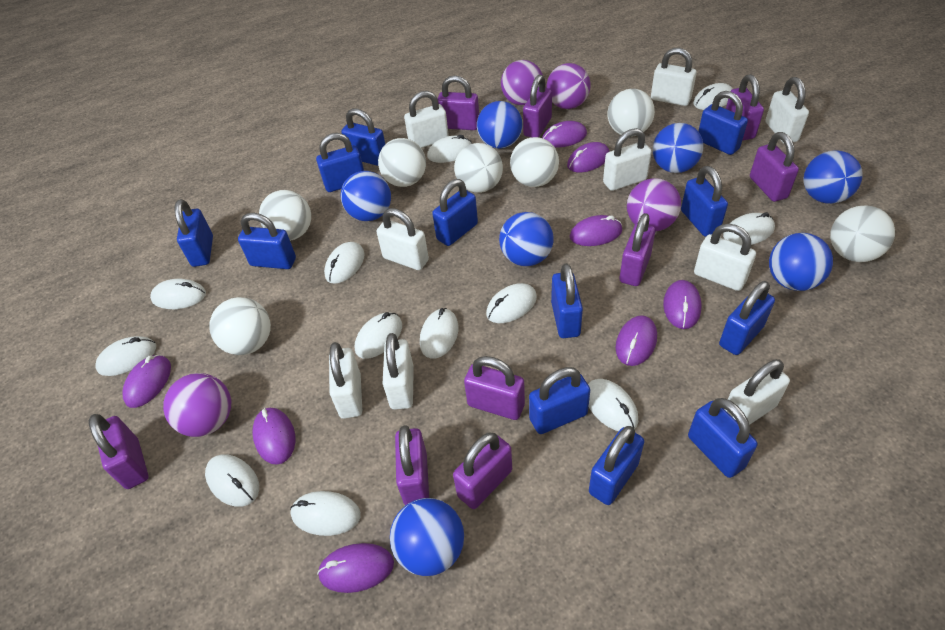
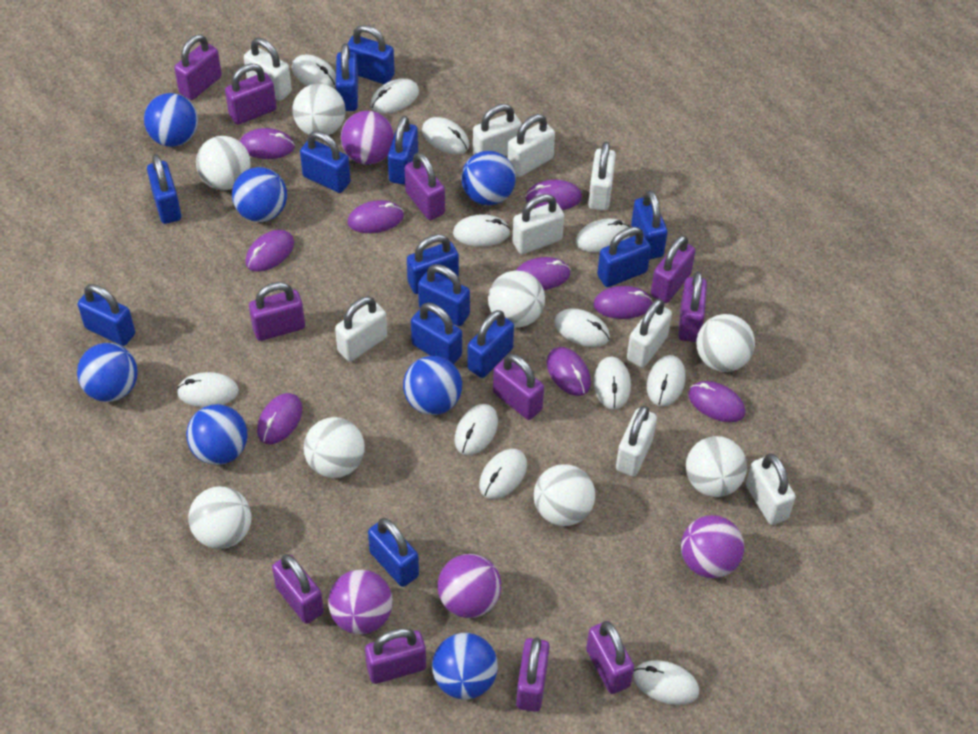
blue padlock: 12 -> 13
purple mouse: 8 -> 9
purple padlock: 9 -> 11
white ball: 7 -> 8

